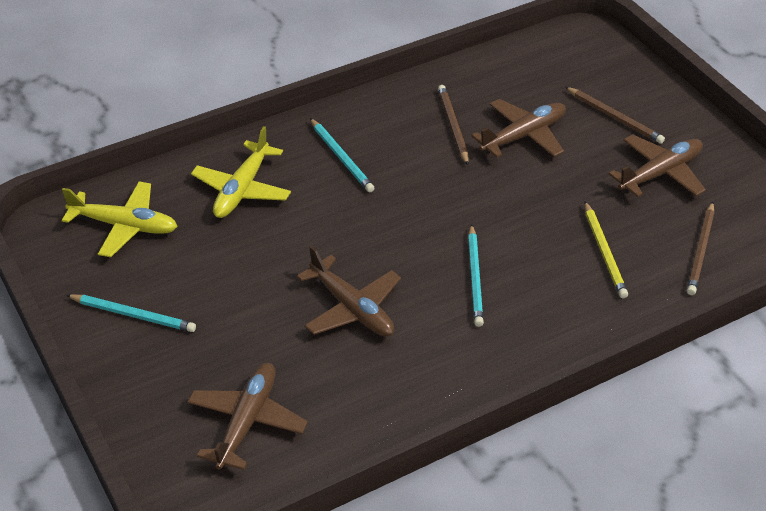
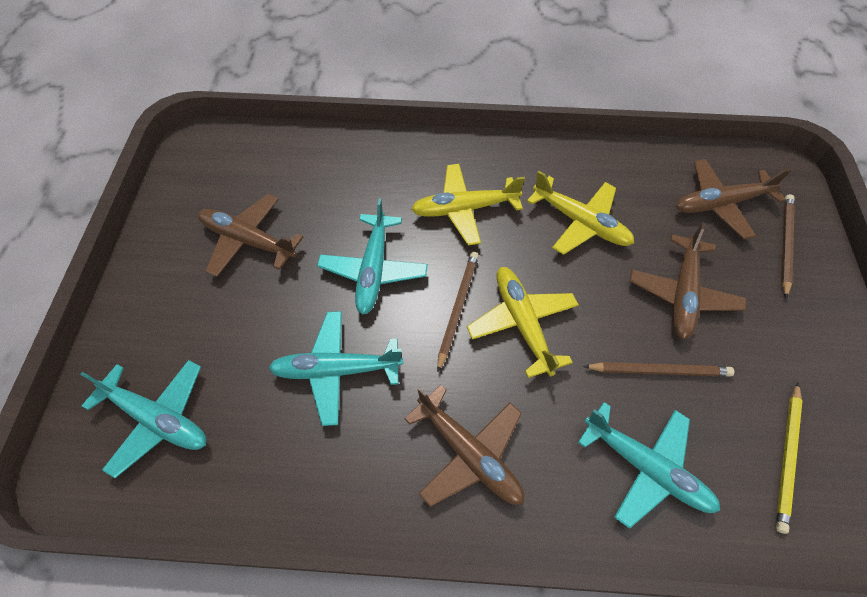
turquoise pencil: 3 -> 0
turquoise plane: 0 -> 4
yellow plane: 2 -> 3

